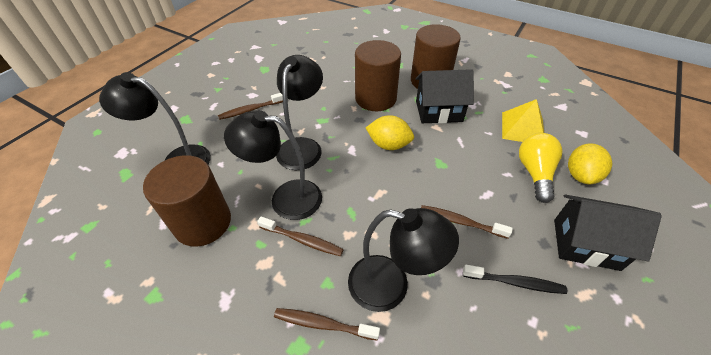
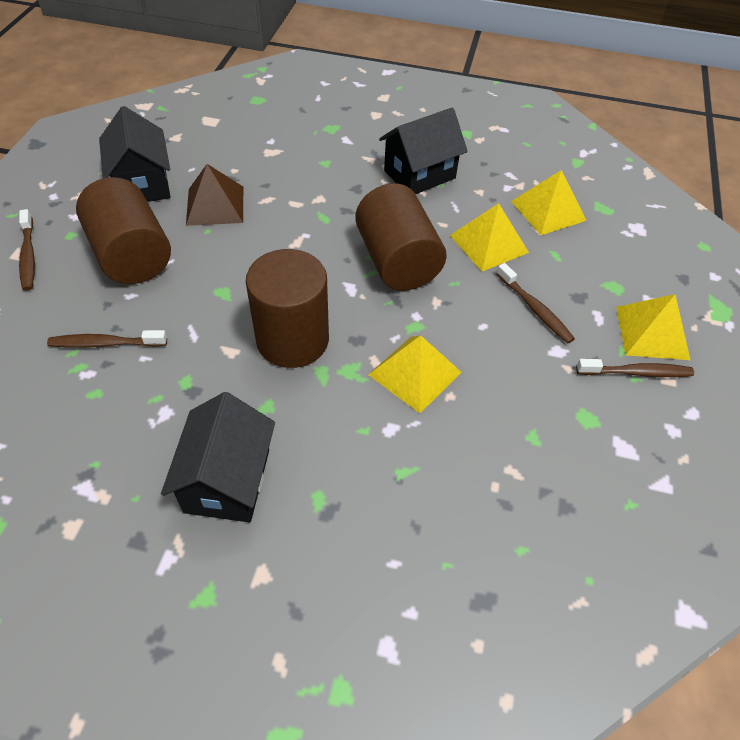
black house: 2 -> 3
black lamp: 4 -> 0
black toothbrush: 1 -> 0
brown pyramid: 0 -> 1
yellow lemon: 2 -> 0
yellow light bulb: 1 -> 0
yellow pyramid: 1 -> 4

